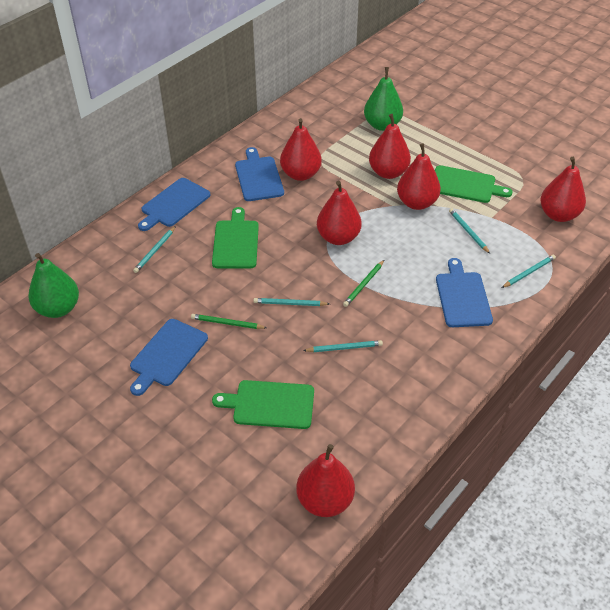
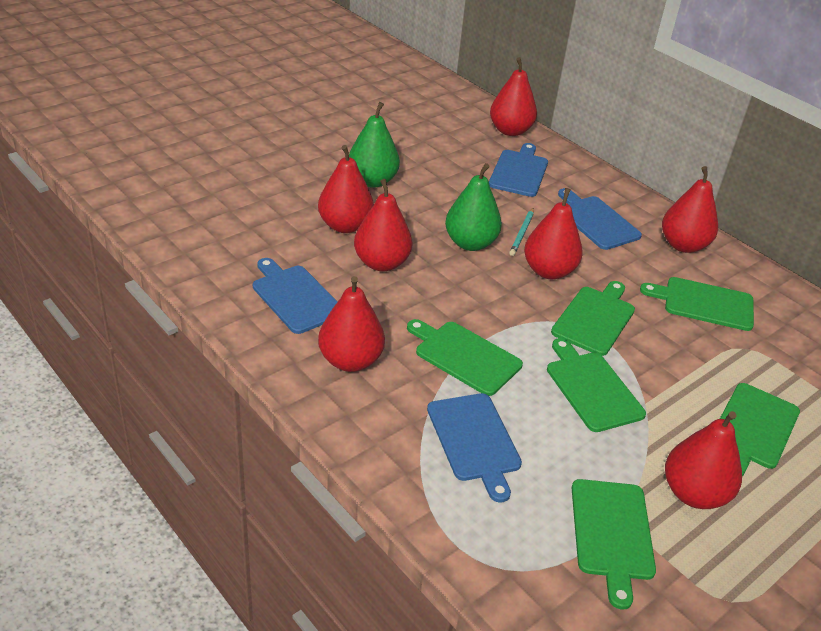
green cutting board: 3 -> 6
green pencil: 2 -> 0
red pear: 6 -> 7
turquoise pencil: 5 -> 1

